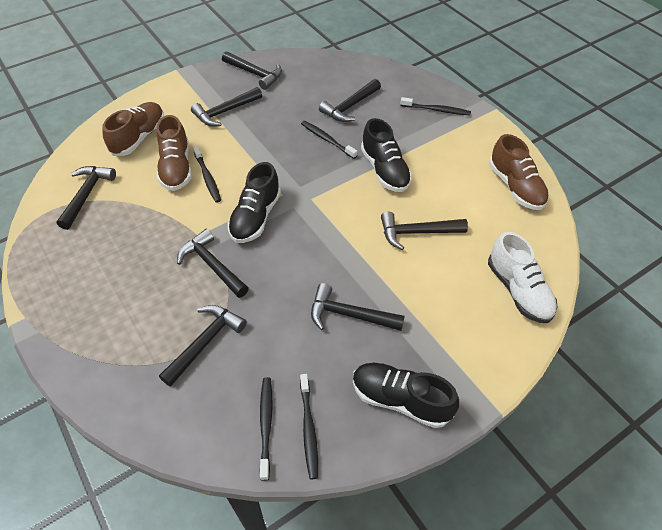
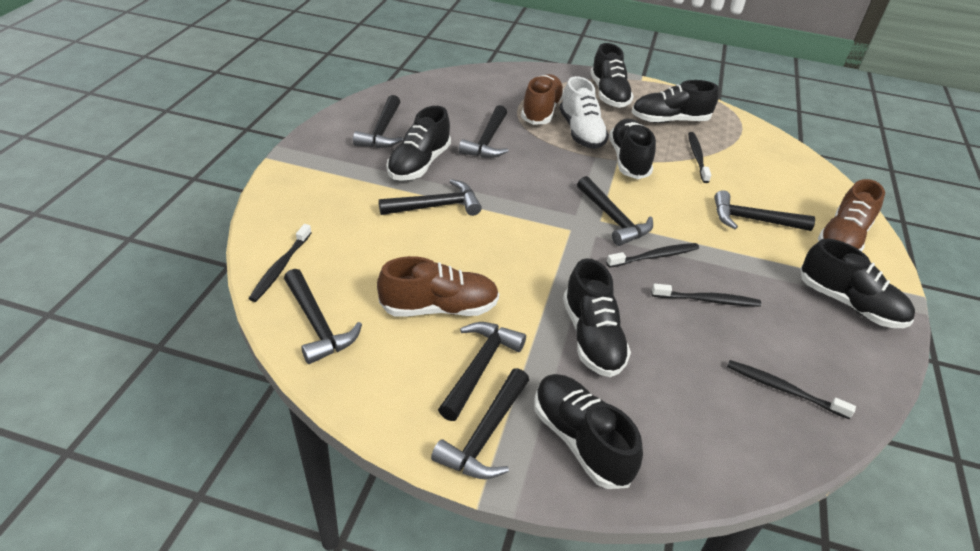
black shoe: 3 -> 7

